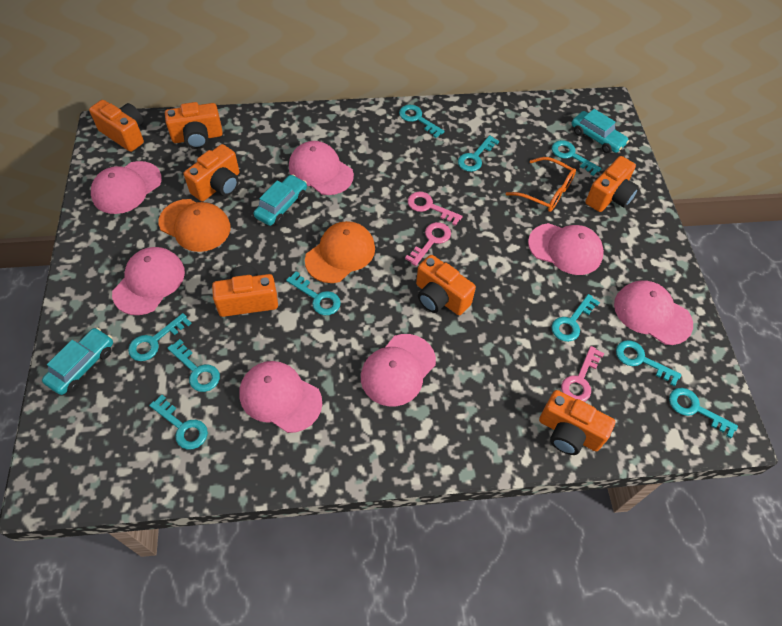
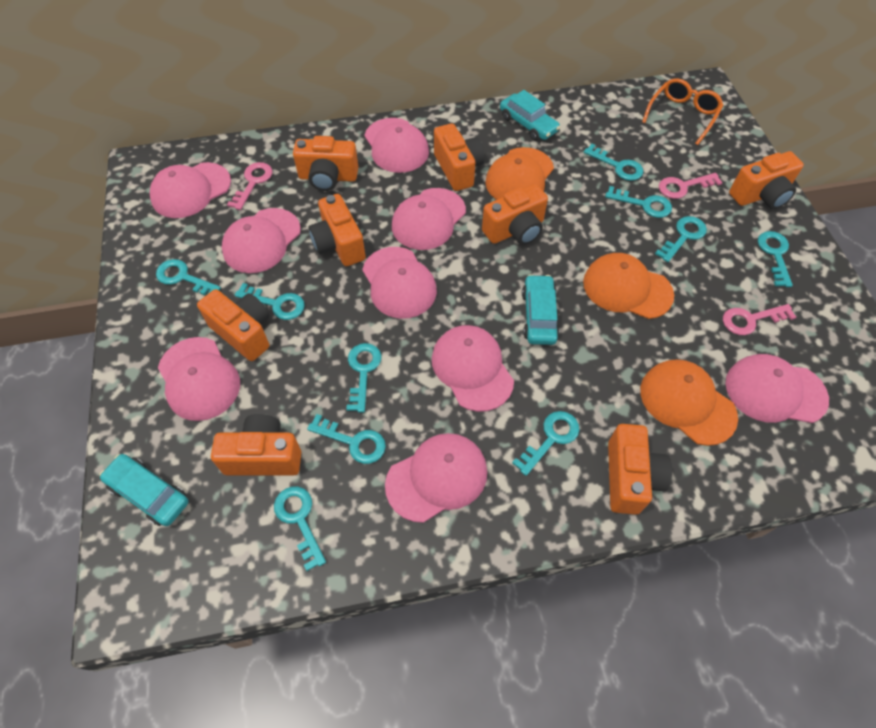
orange camera: 7 -> 8
orange cap: 2 -> 3
pink cap: 7 -> 9

